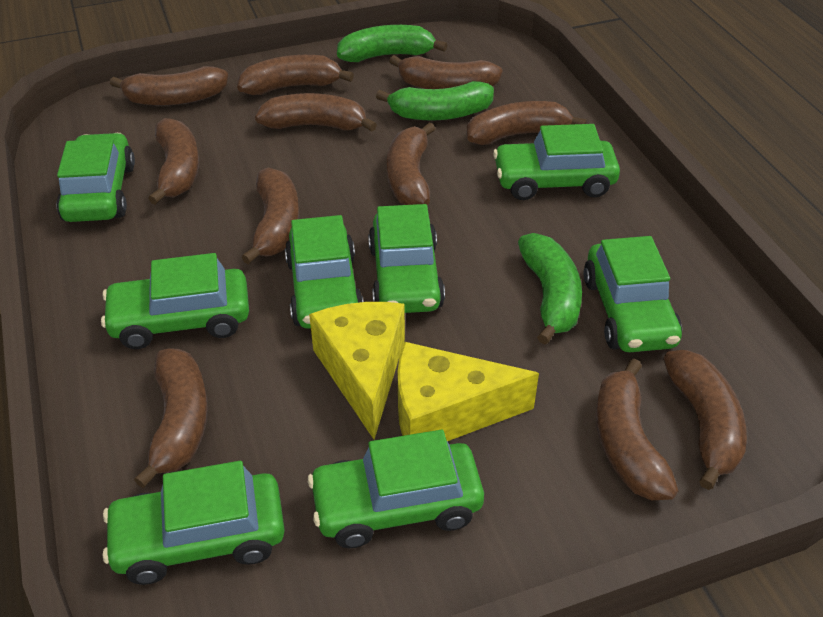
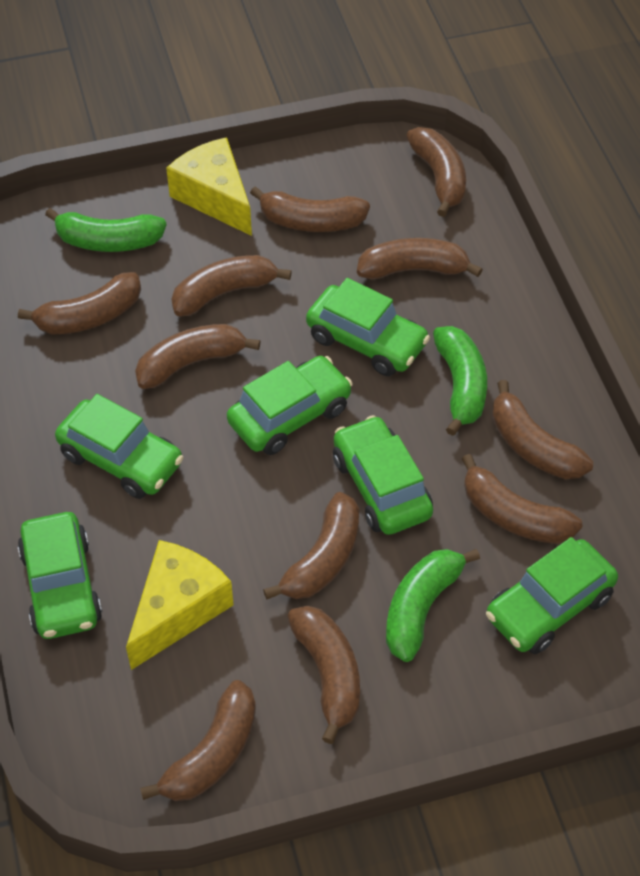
green car: 8 -> 6

